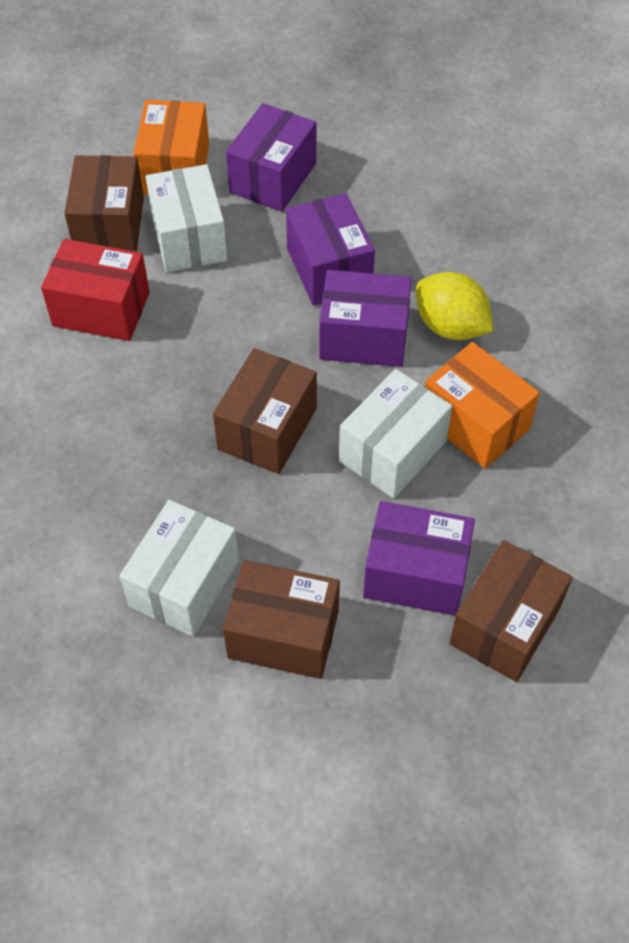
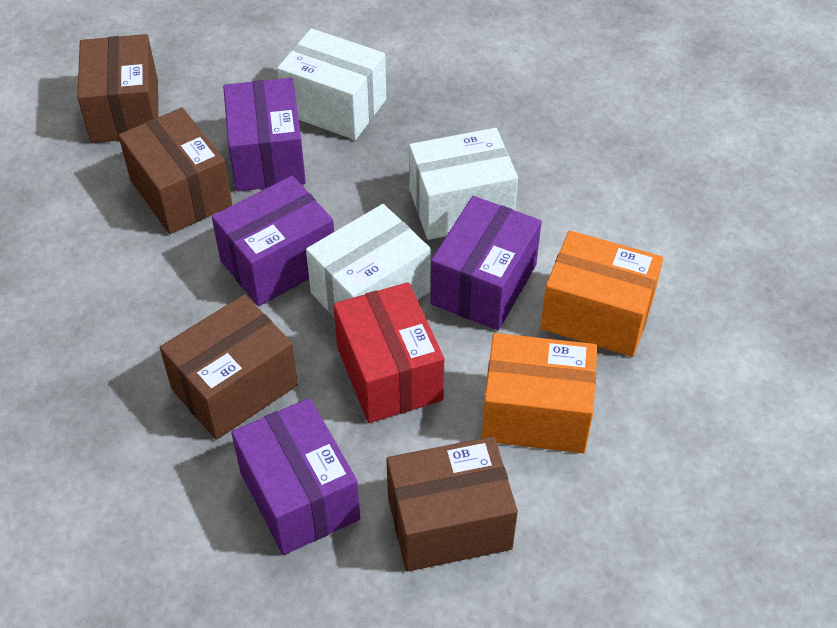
yellow lemon: 1 -> 0

